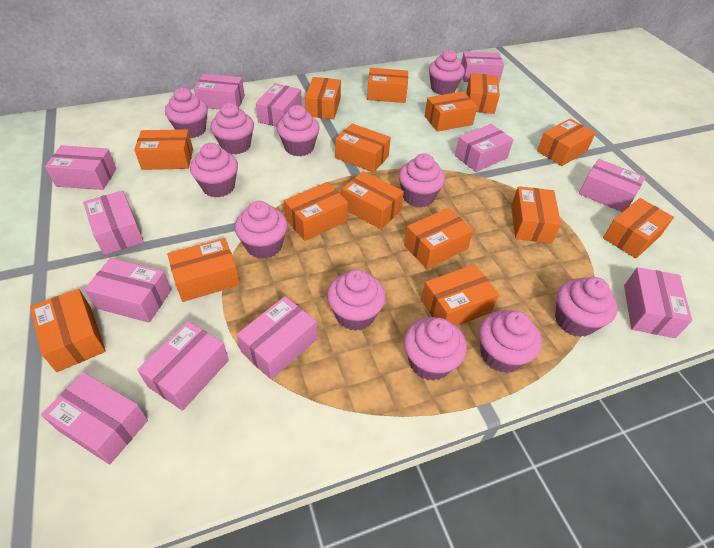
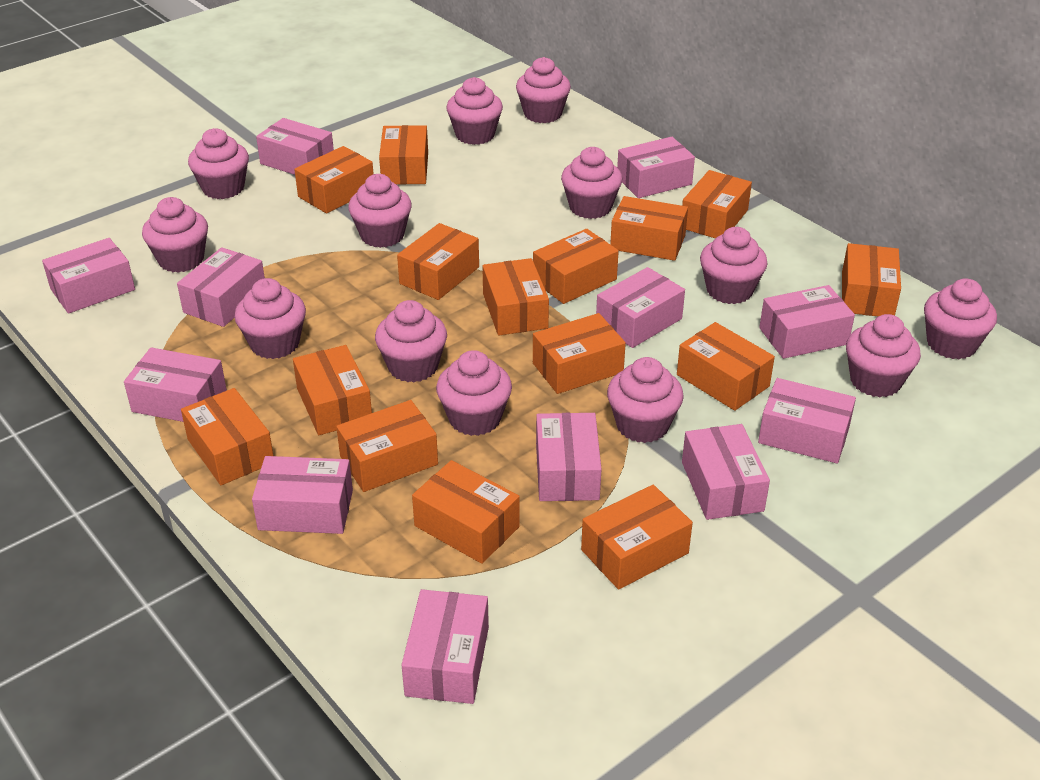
pink cupcake: 11 -> 13

